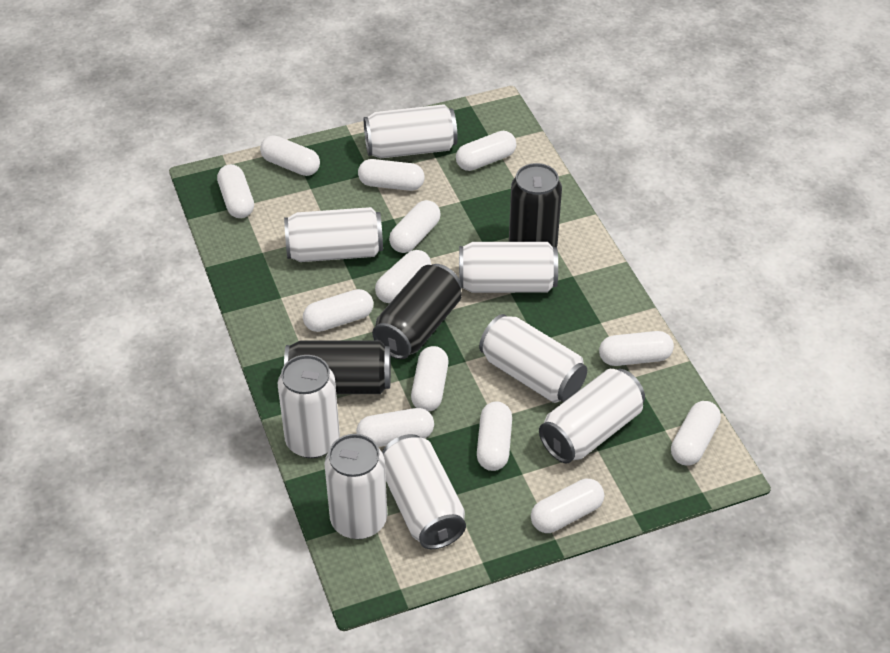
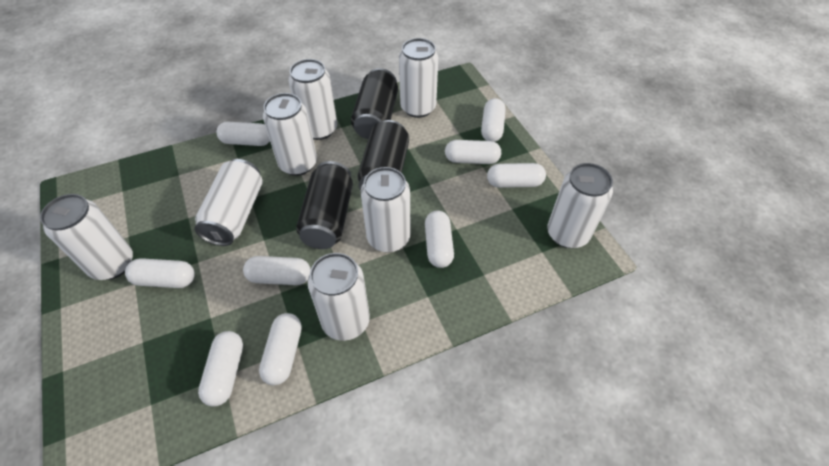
white capsule: 13 -> 9

